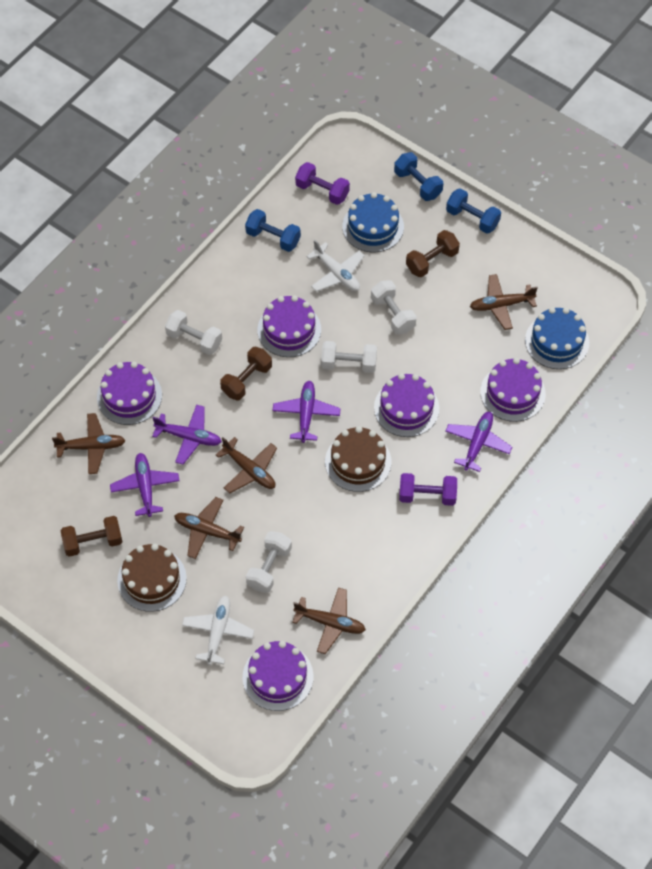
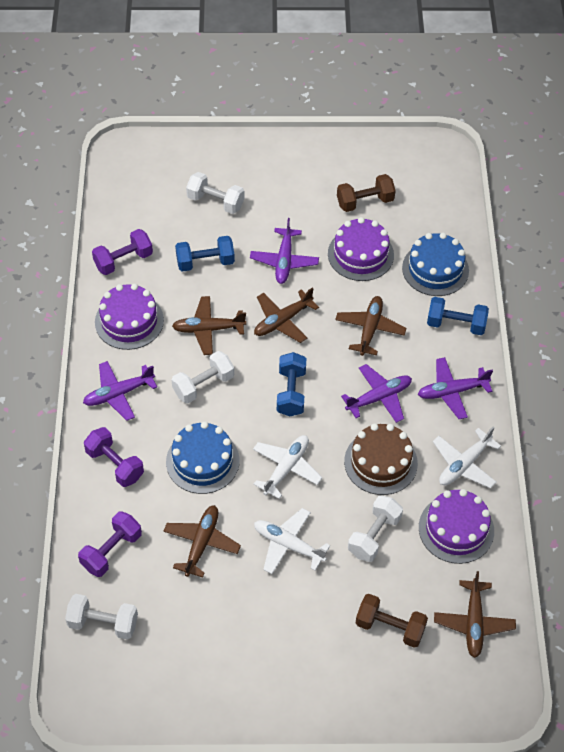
brown cake: 2 -> 1
brown dumbbell: 3 -> 2
purple cake: 5 -> 3
purple dumbbell: 2 -> 3
white plane: 2 -> 3

